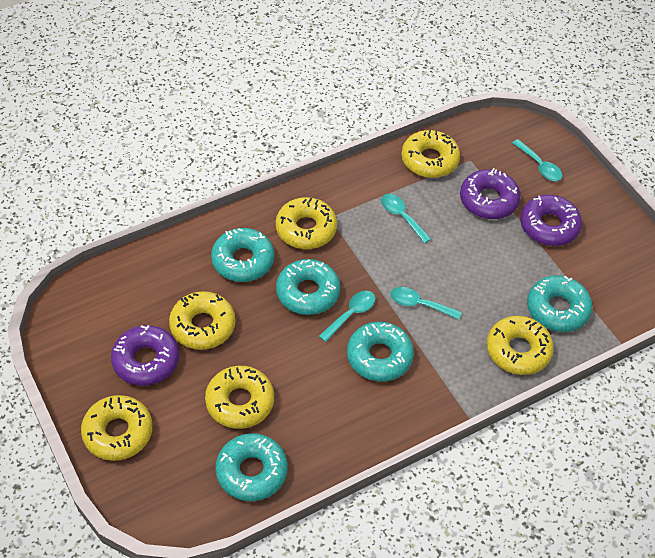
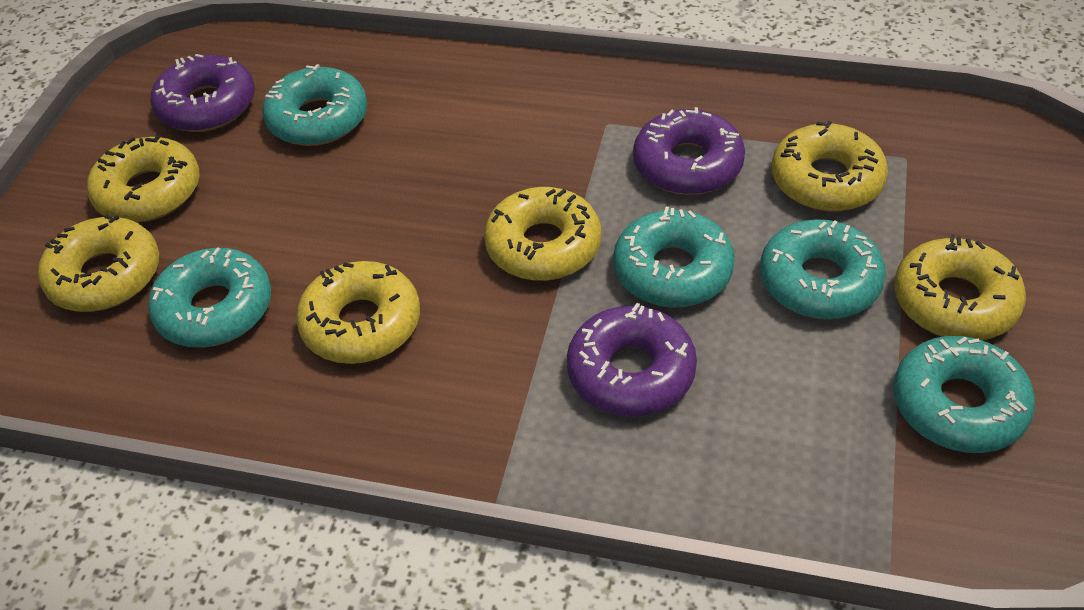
turquoise spoon: 4 -> 0

